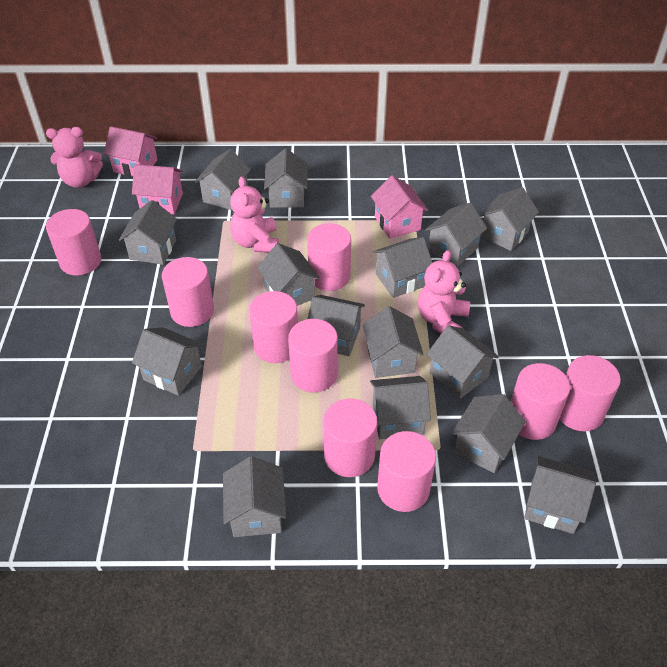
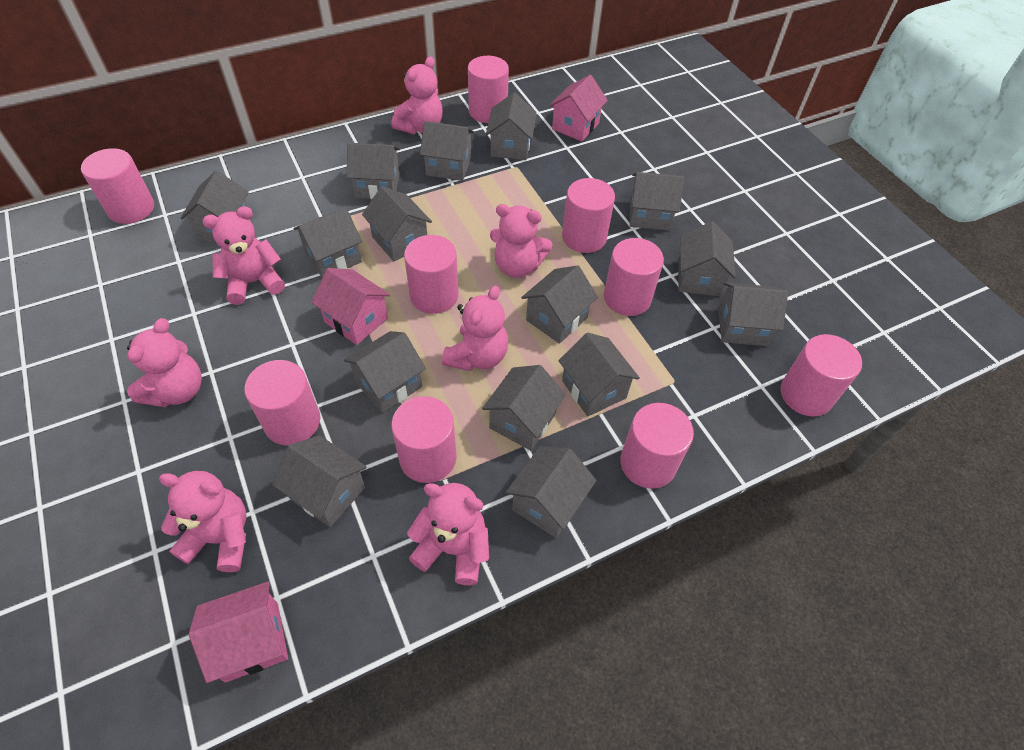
pink teddy bear: 3 -> 7

